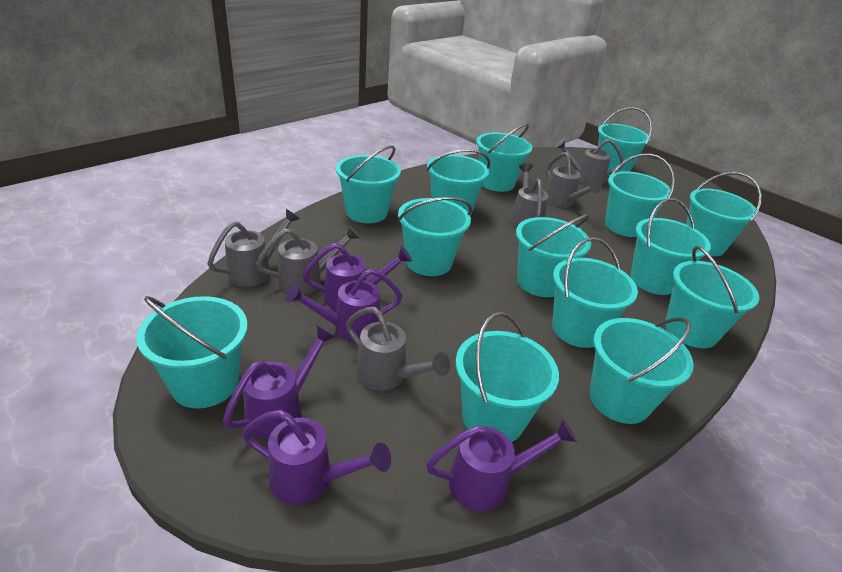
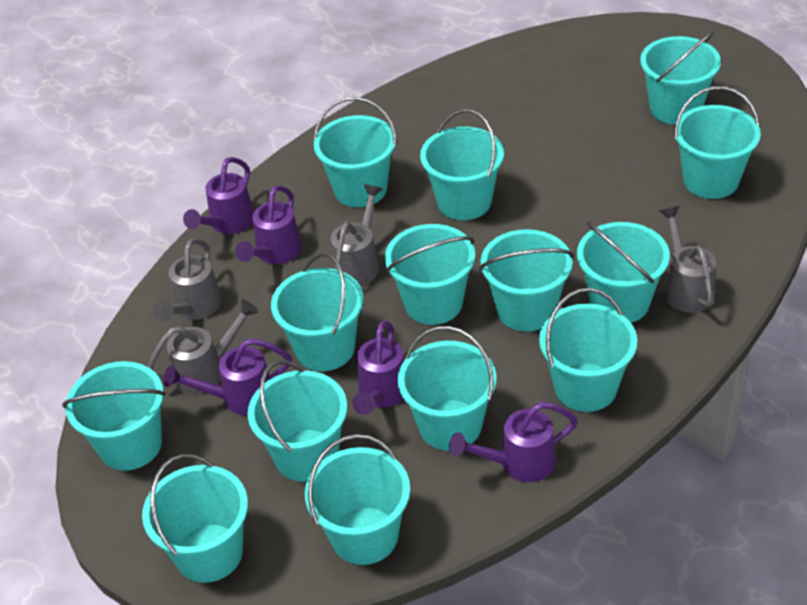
grey watering can: 6 -> 4

